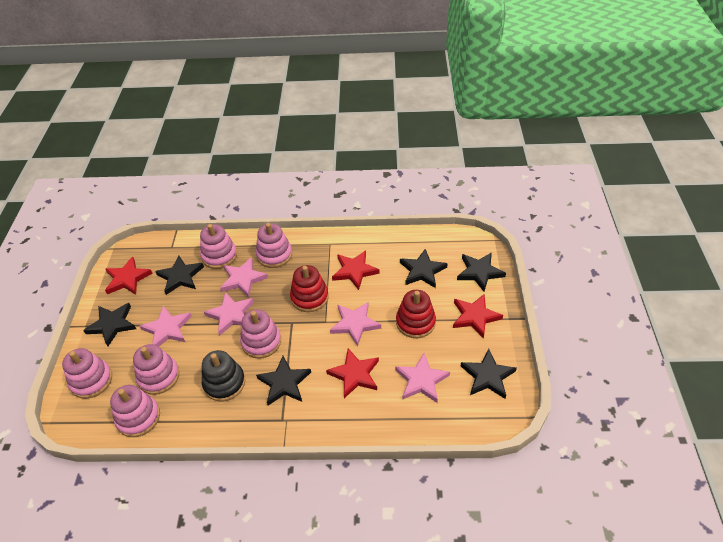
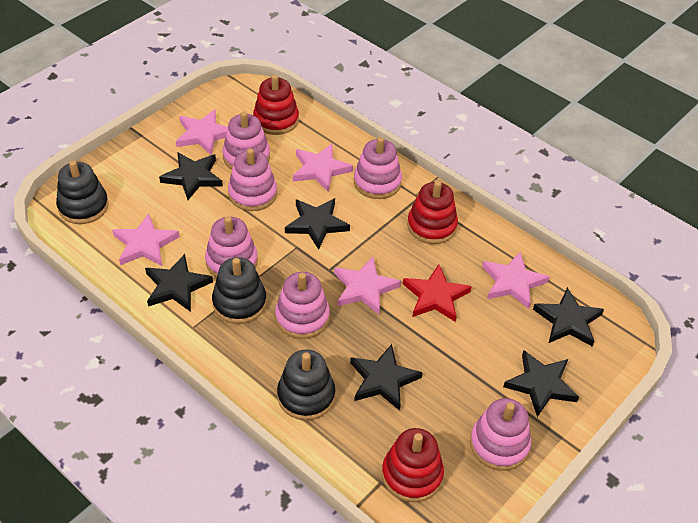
black stacking toy: 1 -> 3
red stacking toy: 2 -> 3
red star: 4 -> 1

